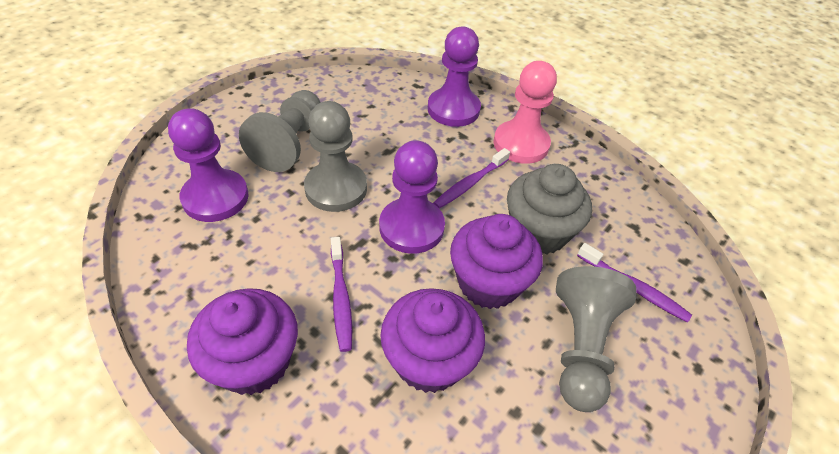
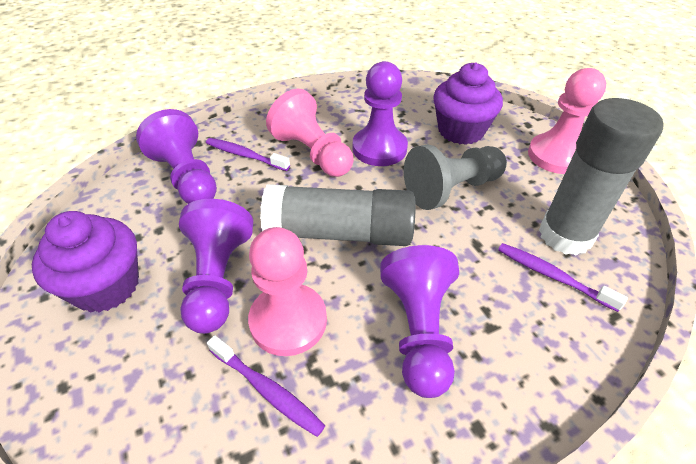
grey cupcake: 1 -> 0
grey glue stick: 0 -> 2
grey pawn: 3 -> 1
pink pawn: 1 -> 3
purple cupcake: 3 -> 2
purple pawn: 3 -> 4

